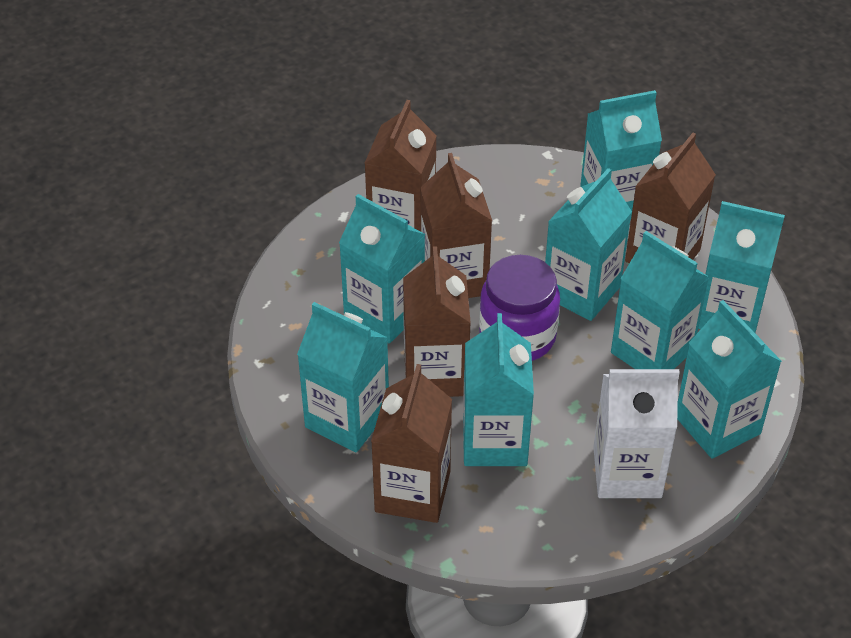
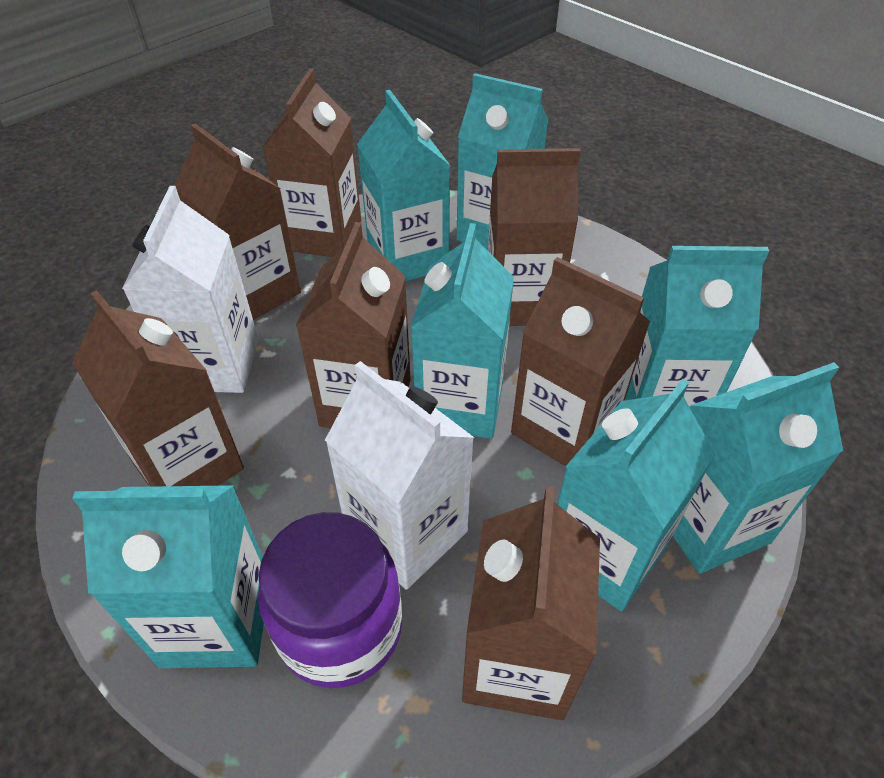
brown carton: 5 -> 7
turquoise carton: 8 -> 7
white carton: 1 -> 2

